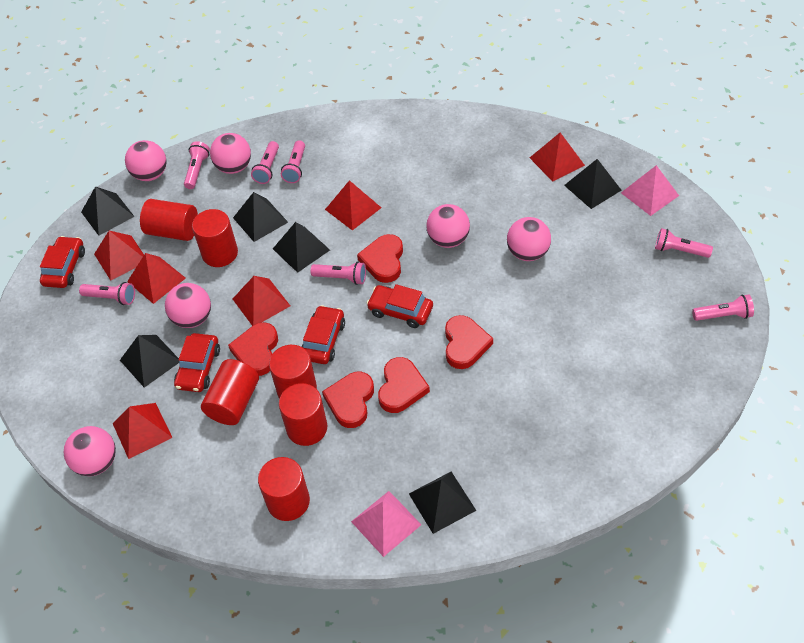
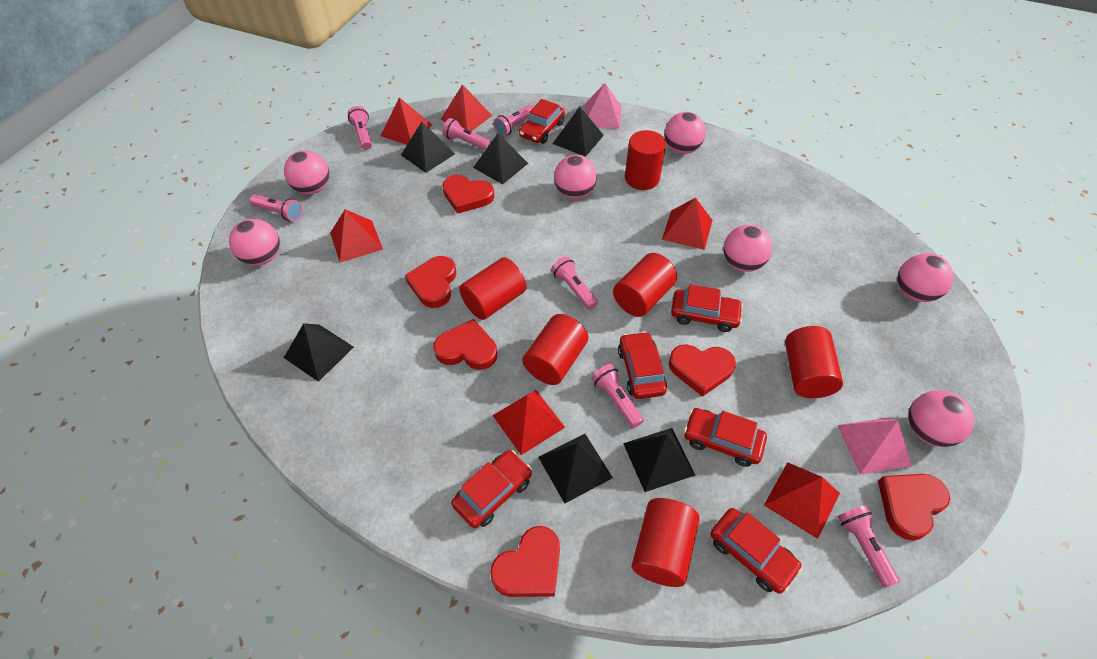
pink ball: 6 -> 7
red car: 4 -> 6
red heart: 5 -> 6

